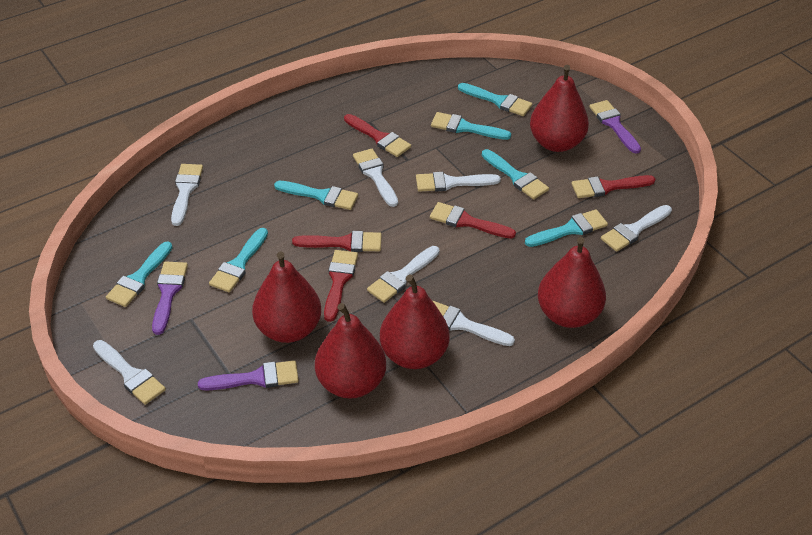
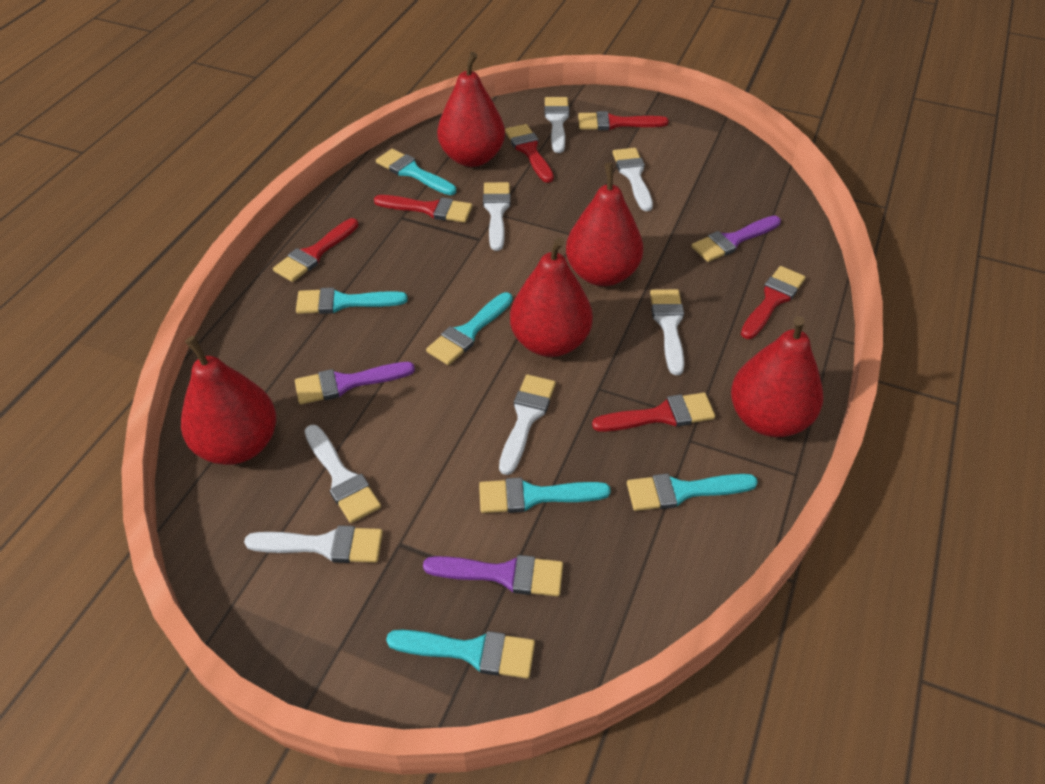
red brush: 5 -> 6
turquoise brush: 7 -> 6

